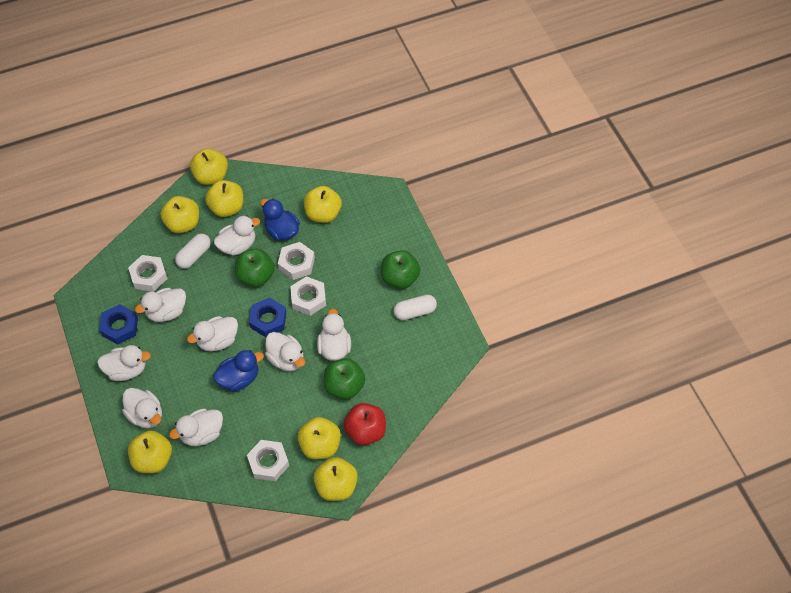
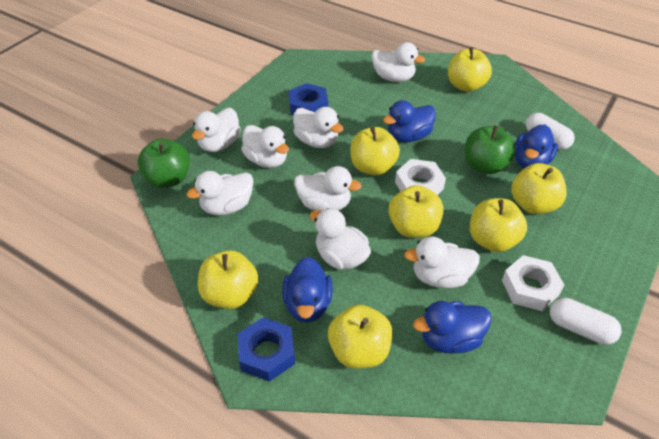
blue duck: 2 -> 4
green apple: 3 -> 2
red apple: 1 -> 0
white nut: 4 -> 2

